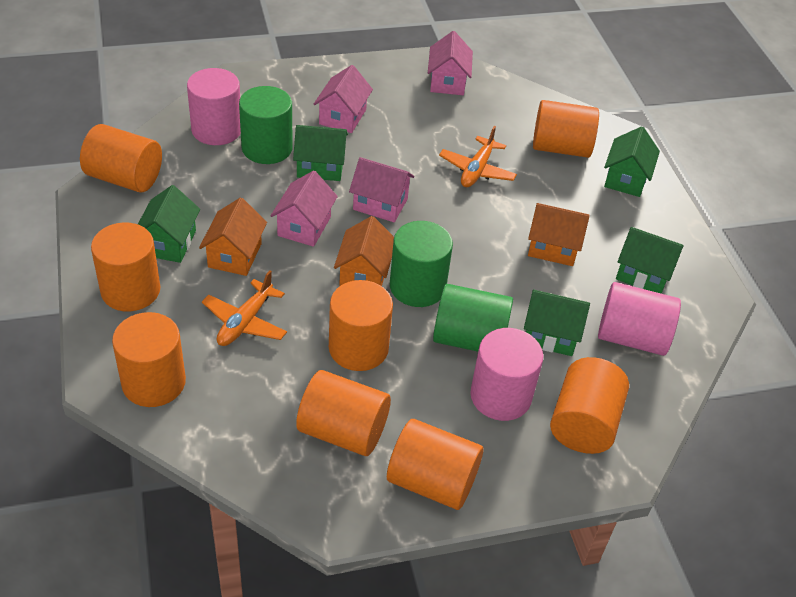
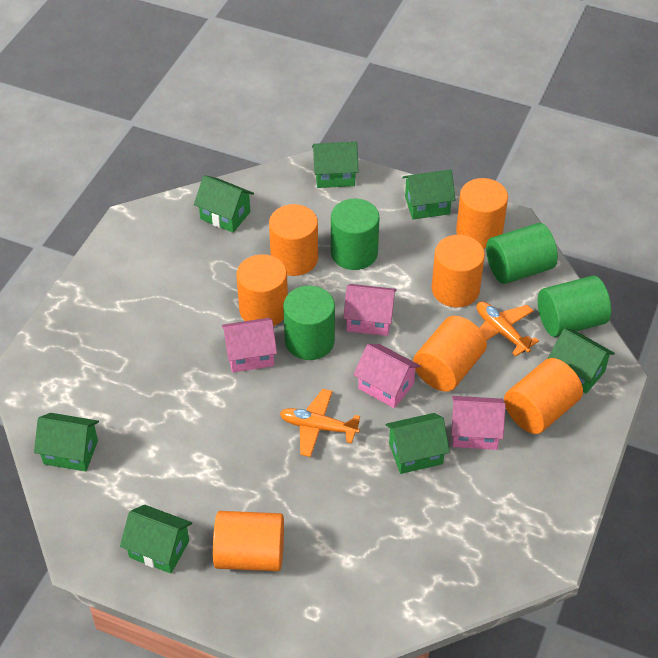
green cylinder: 3 -> 4
green house: 5 -> 7
orange cylinder: 8 -> 7
orange house: 3 -> 0
pink cylinder: 3 -> 0

